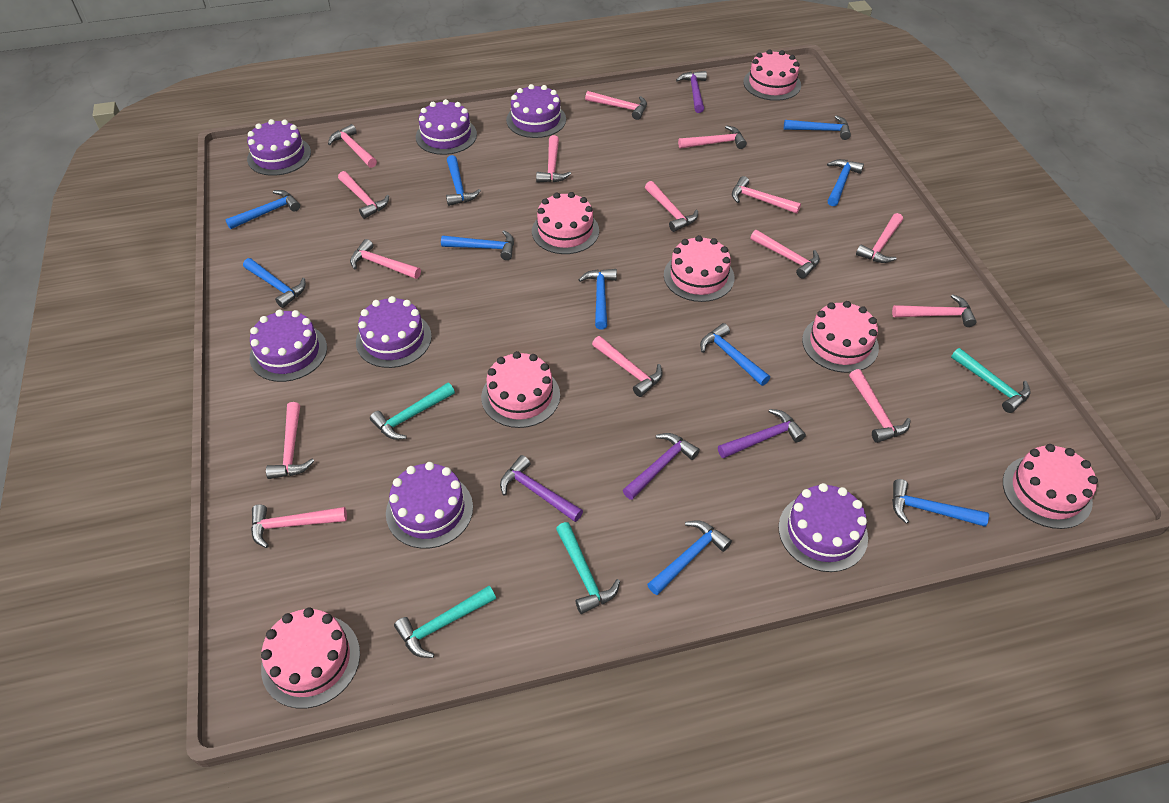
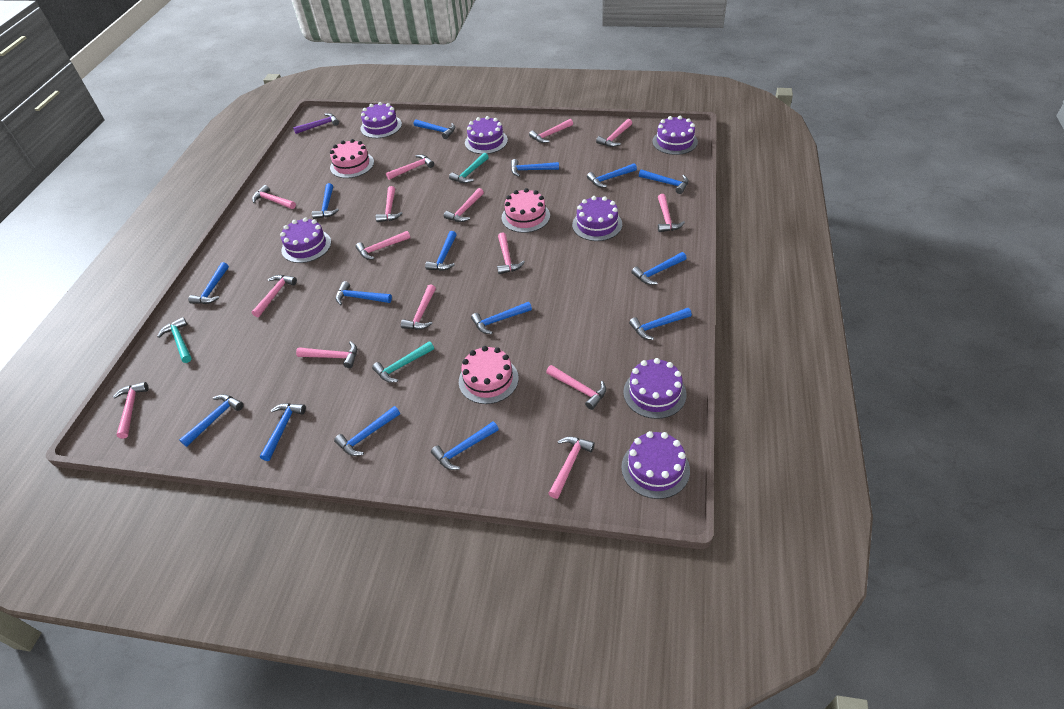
blue hammer: 10 -> 15
pink cake: 7 -> 3
purple hammer: 4 -> 1
turquoise hammer: 4 -> 3

